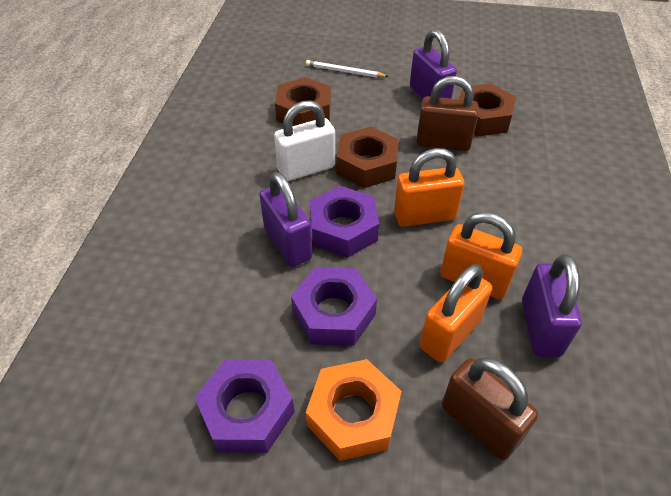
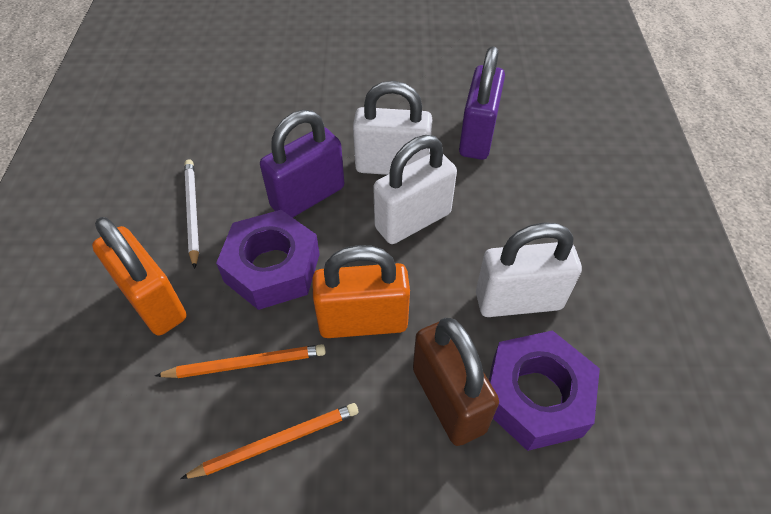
brown nut: 3 -> 0
brown padlock: 2 -> 1
orange nut: 1 -> 0
orange padlock: 3 -> 2
orange pencil: 0 -> 2
purple nut: 3 -> 2
purple padlock: 3 -> 2
white padlock: 1 -> 3

